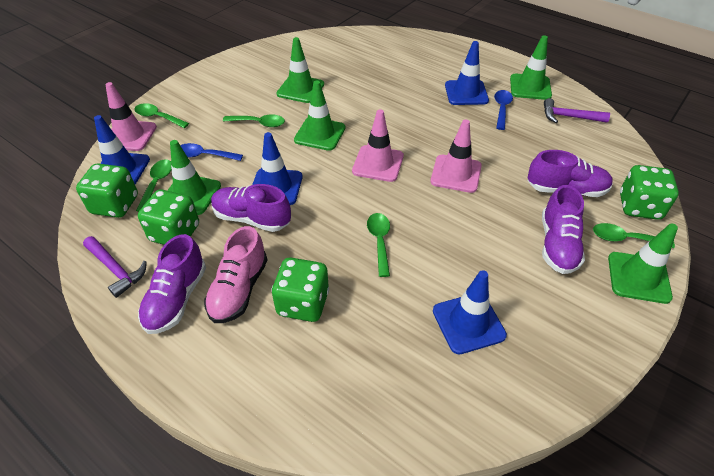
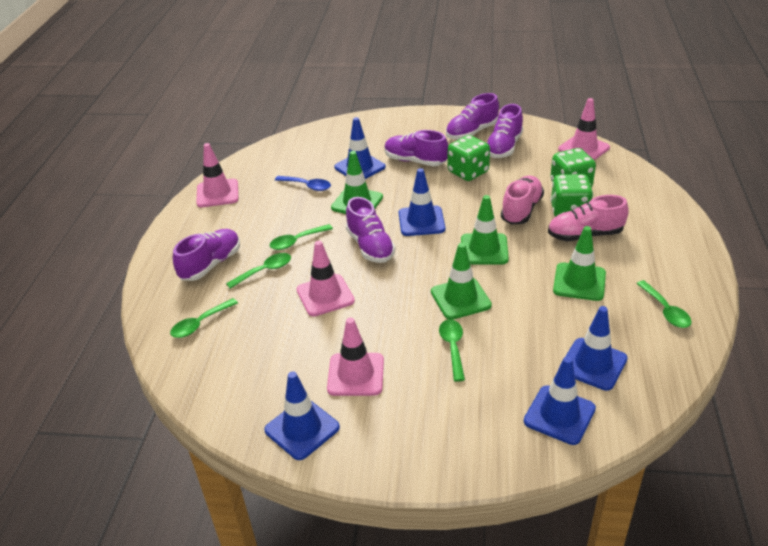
blue spoon: 2 -> 1
blue traffic cone: 4 -> 5
green dice: 4 -> 3
green traffic cone: 5 -> 4
pink shoe: 1 -> 2
pink traffic cone: 3 -> 4
purple hammer: 2 -> 0
purple shoe: 4 -> 5

